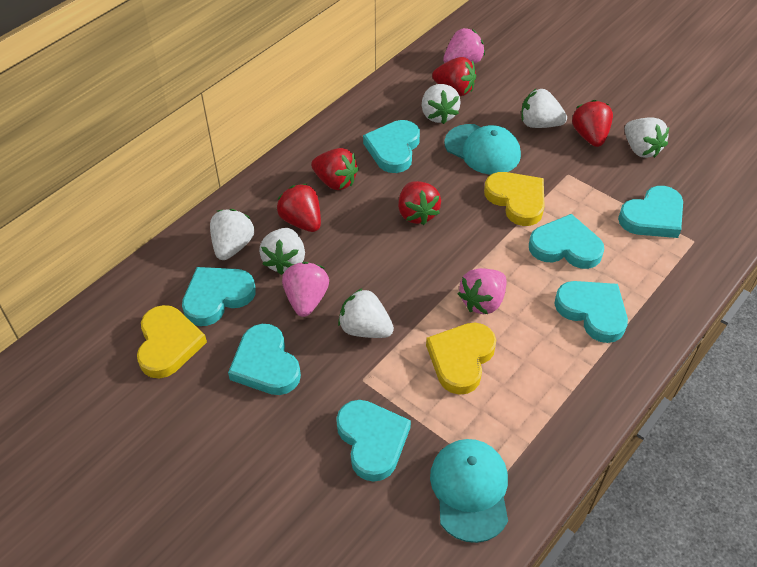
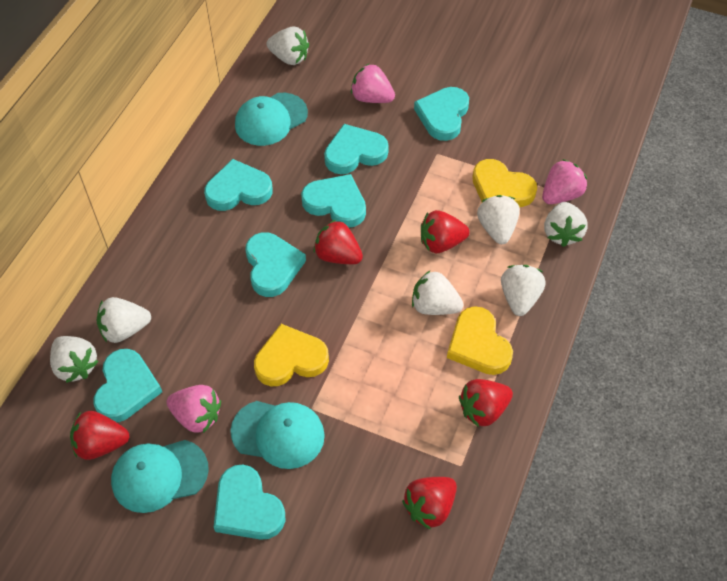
turquoise cap: 2 -> 3
white strawberry: 6 -> 7

